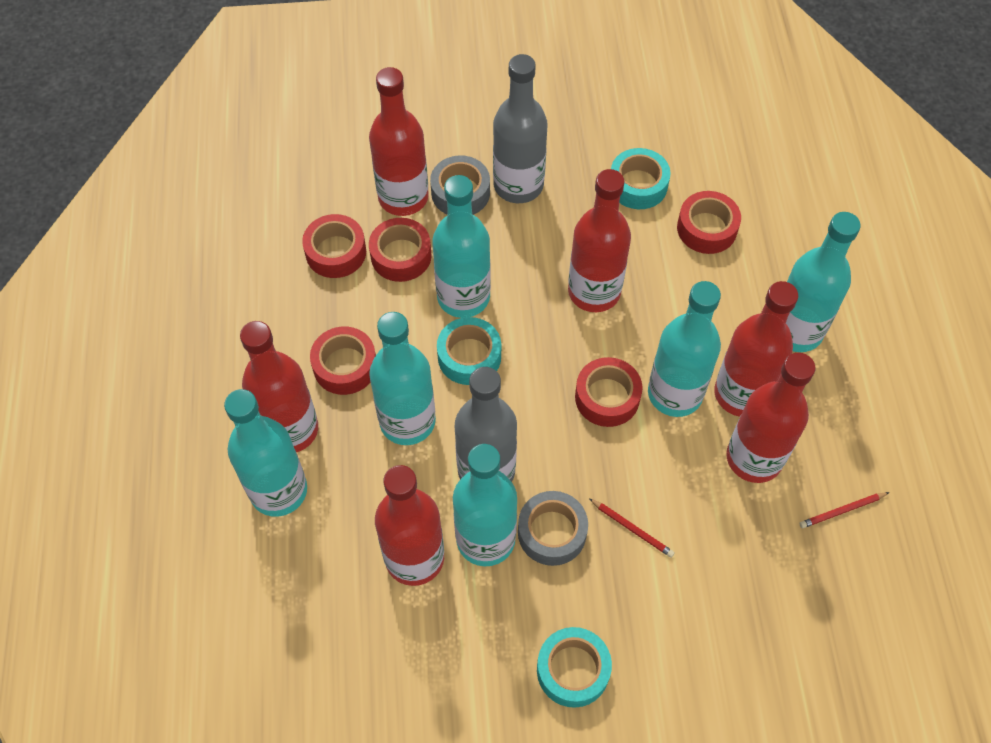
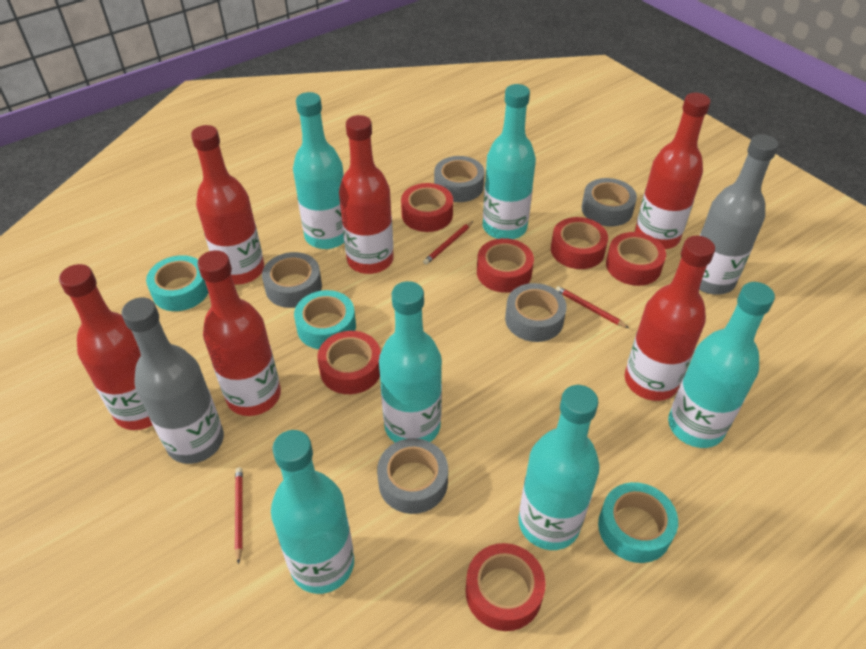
grey tape: 2 -> 5
red pencil: 2 -> 3
red tape: 5 -> 6

